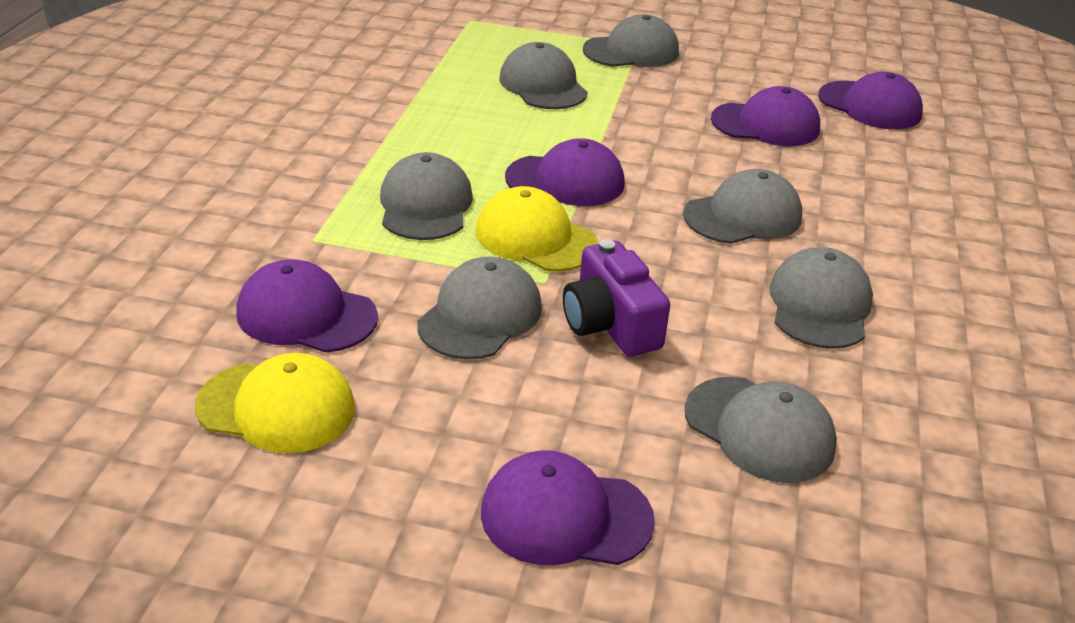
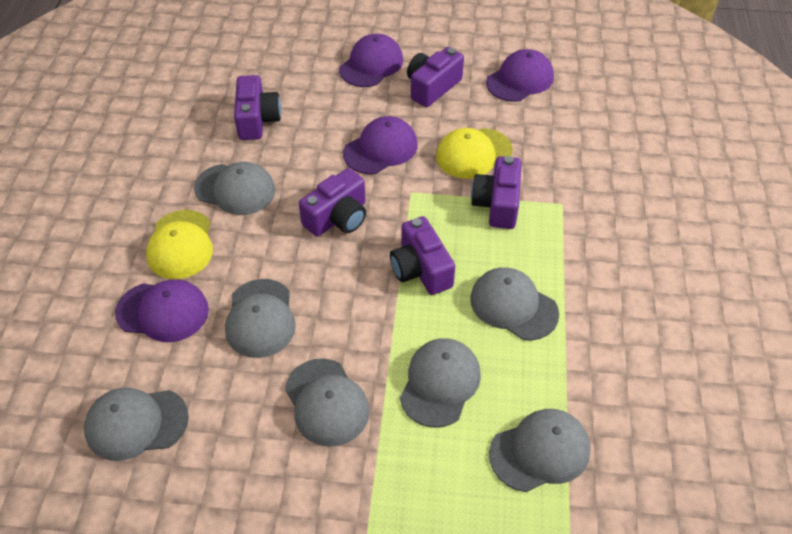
purple camera: 1 -> 5
purple cap: 5 -> 4

